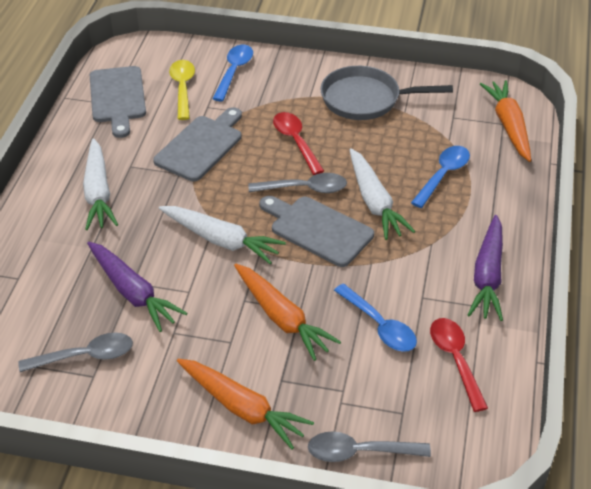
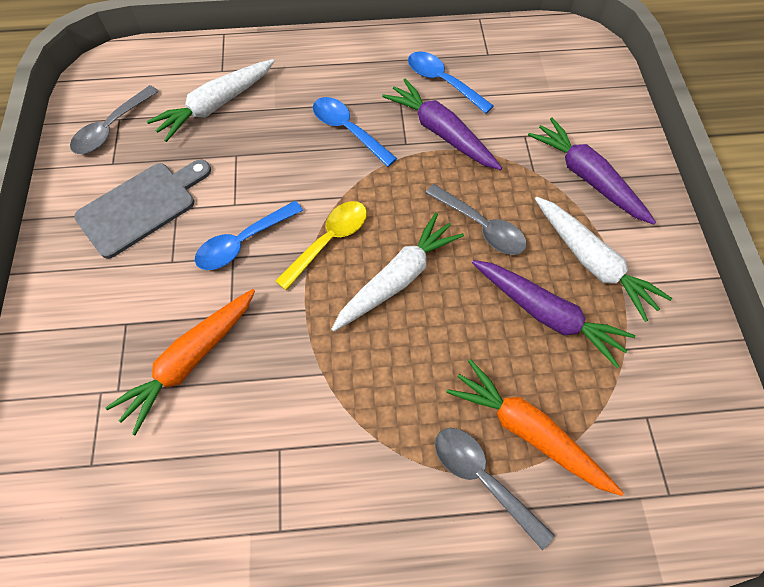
grey cutting board: 3 -> 1
grey pan: 1 -> 0
orange carrot: 3 -> 2
purple carrot: 2 -> 3
red spoon: 2 -> 0

